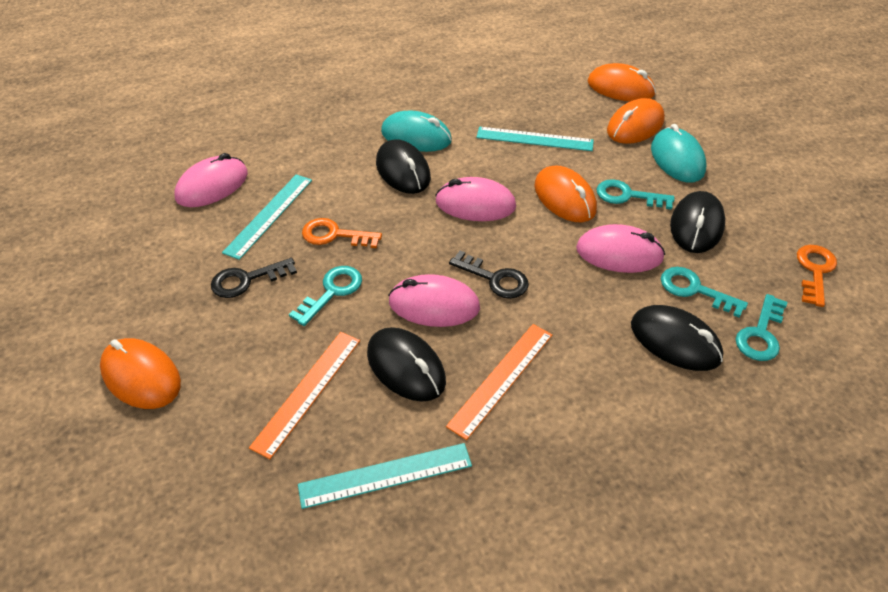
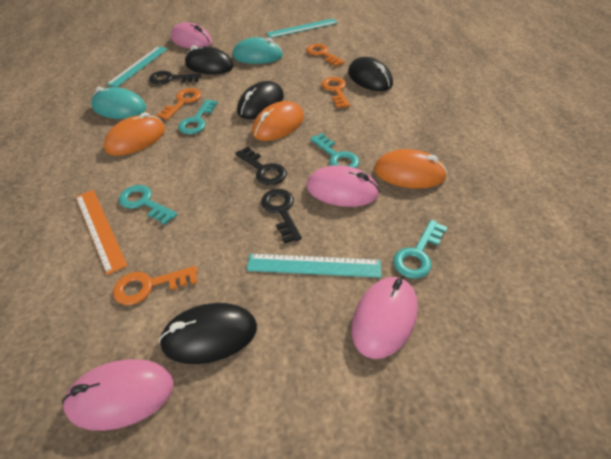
black key: 2 -> 3
orange key: 2 -> 4
orange mouse: 4 -> 3
orange ruler: 2 -> 1

